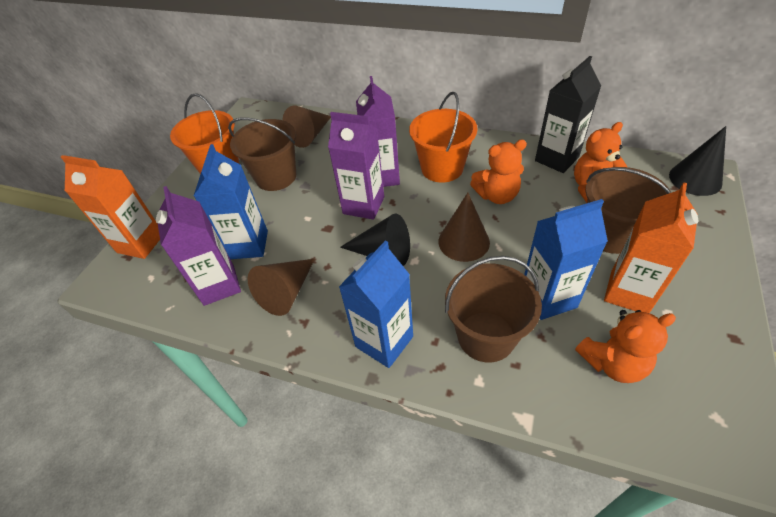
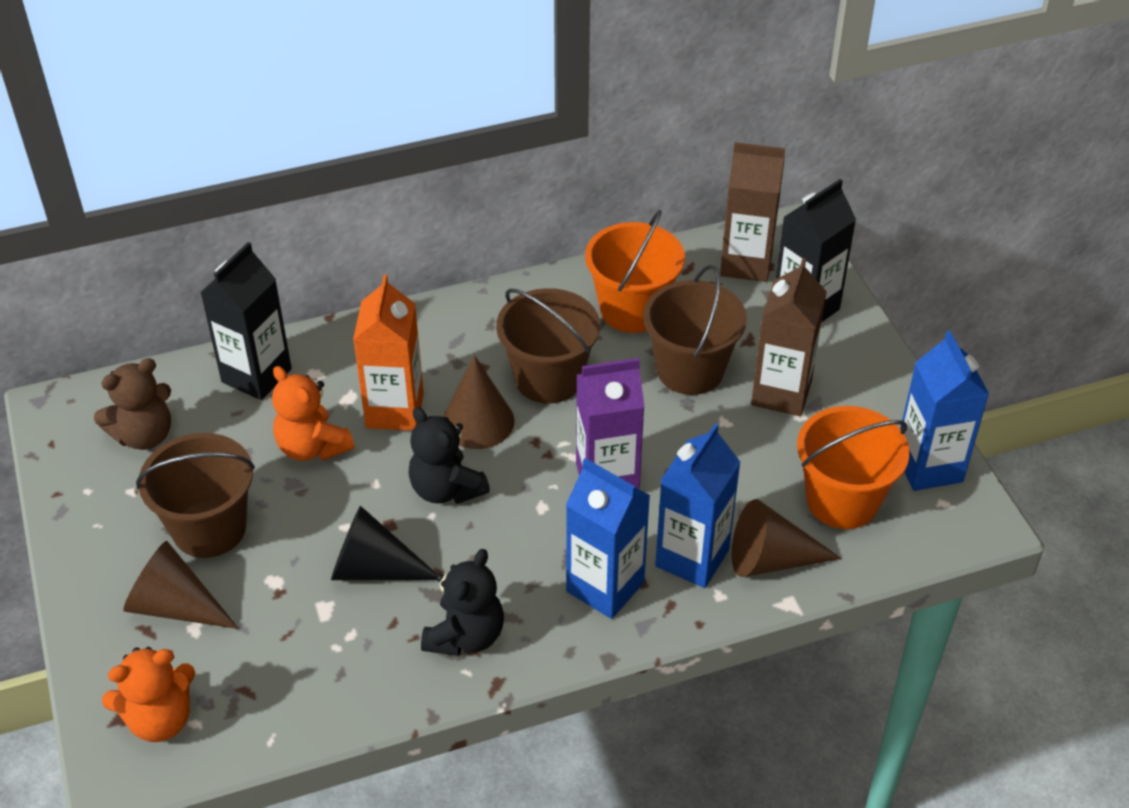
black carton: 1 -> 2
black cone: 2 -> 1
black teddy bear: 0 -> 2
brown carton: 0 -> 2
brown teddy bear: 0 -> 1
orange carton: 2 -> 1
orange teddy bear: 3 -> 2
purple carton: 3 -> 1

